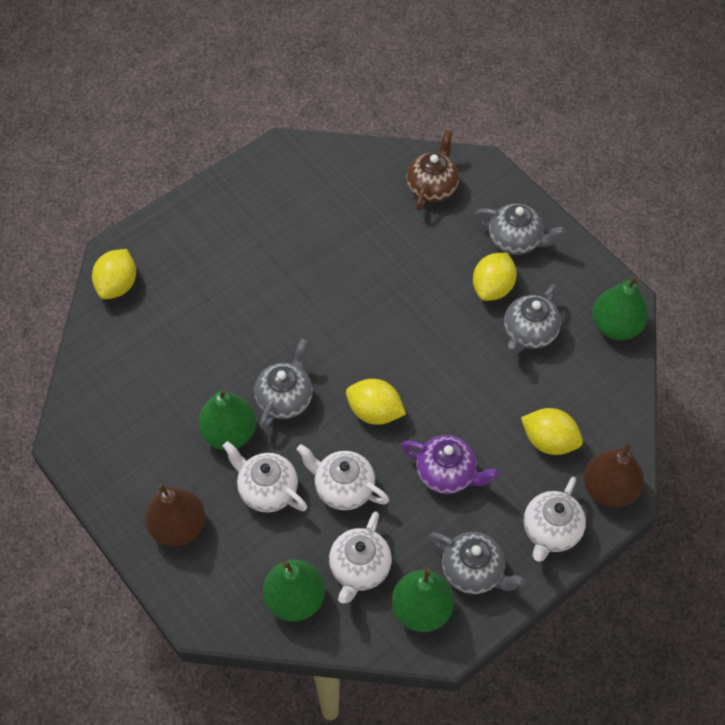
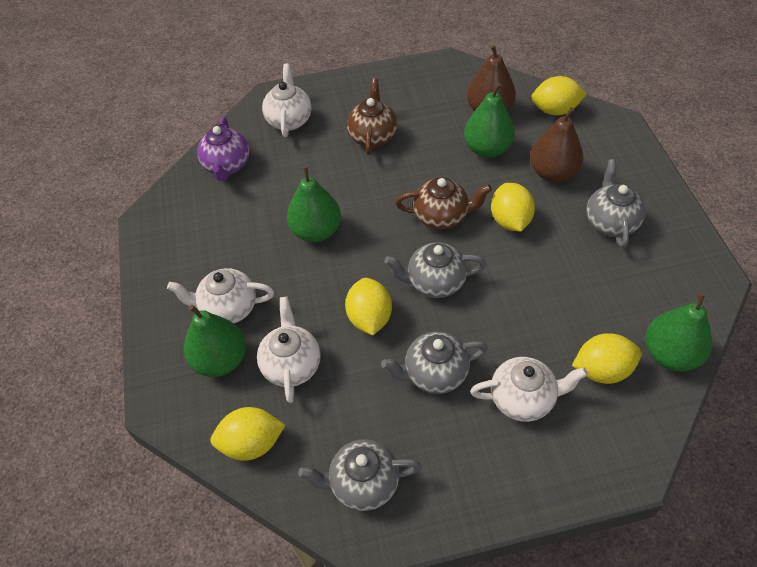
brown teapot: 1 -> 2
yellow lemon: 4 -> 5

